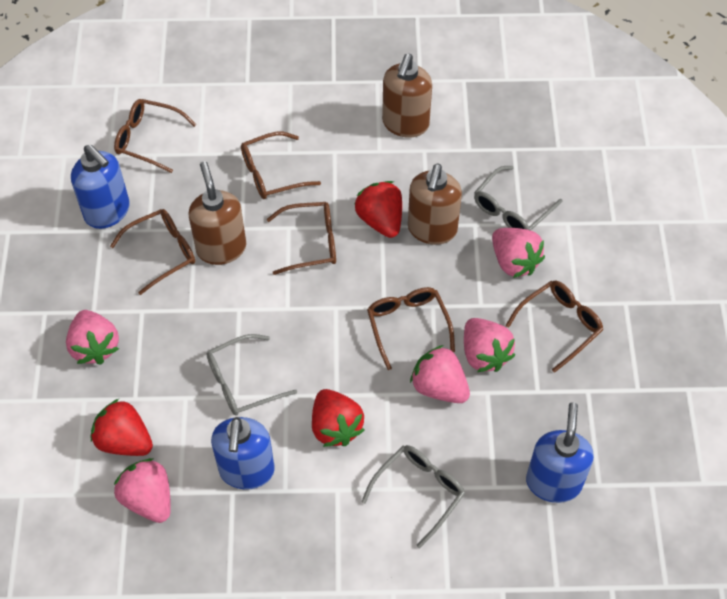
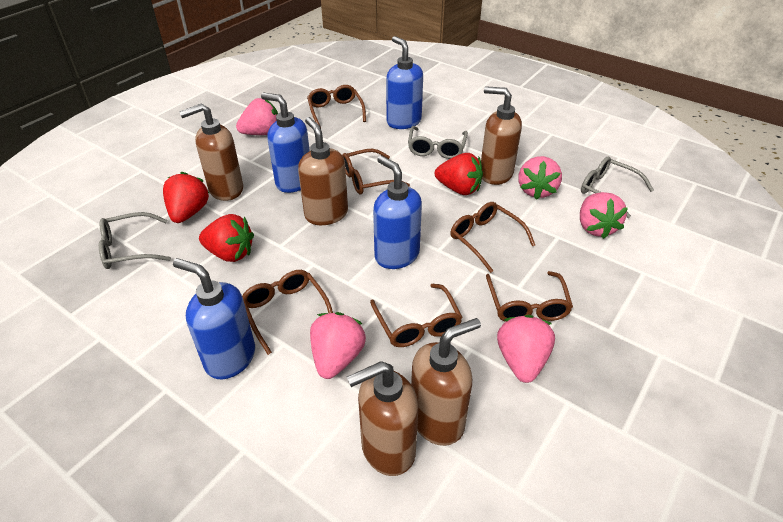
blue soap dispenser: 3 -> 4
brown soap dispenser: 3 -> 5

